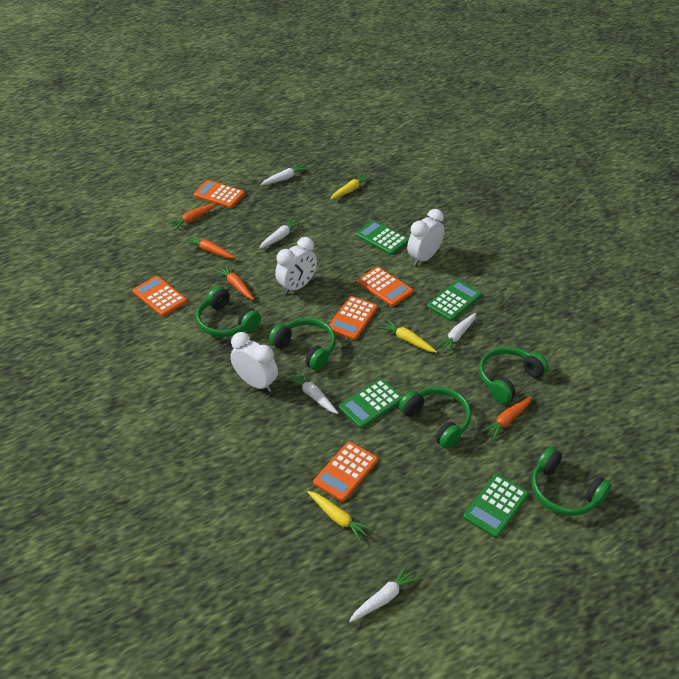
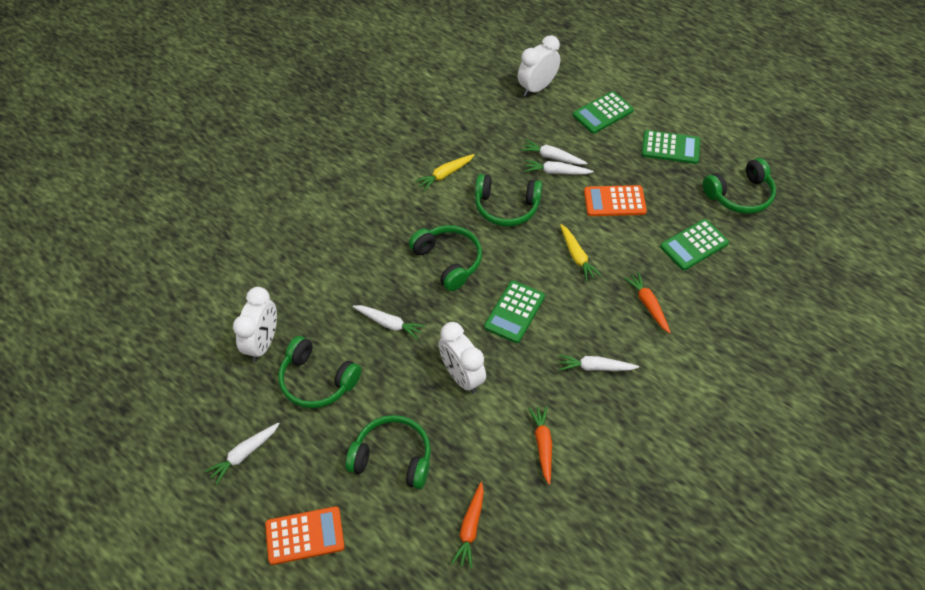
orange calculator: 5 -> 2
orange carrot: 4 -> 3
yellow carrot: 3 -> 2

